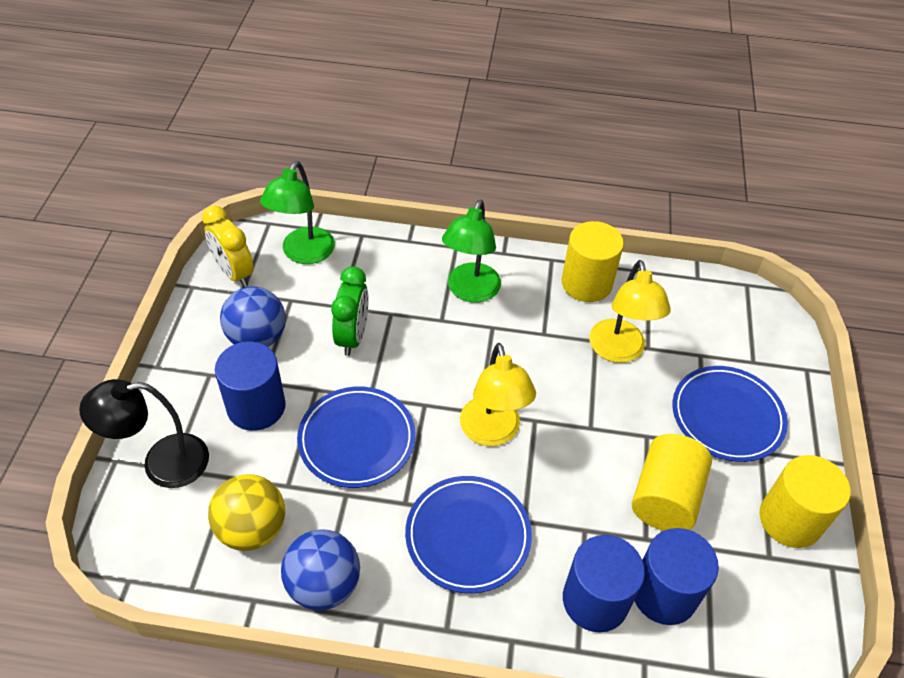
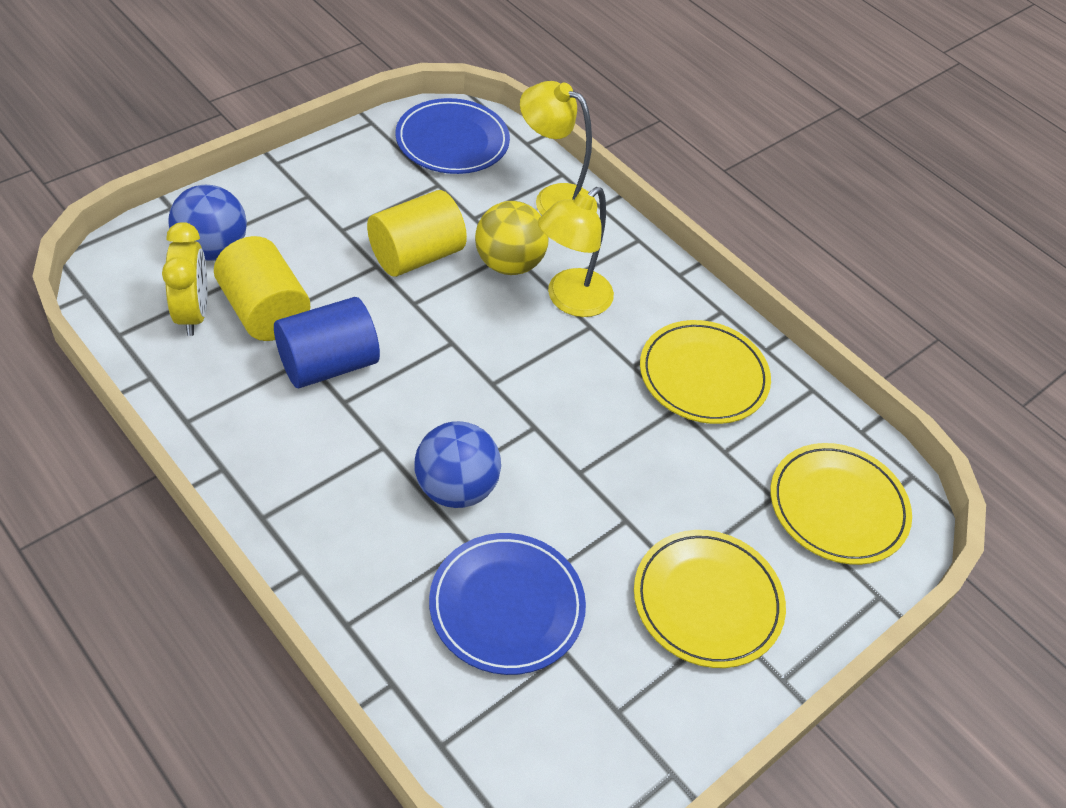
black lamp: 1 -> 0
blue cylinder: 3 -> 1
blue plate: 3 -> 2
green clock: 1 -> 0
green lamp: 2 -> 0
yellow cylinder: 3 -> 2
yellow plate: 0 -> 3

